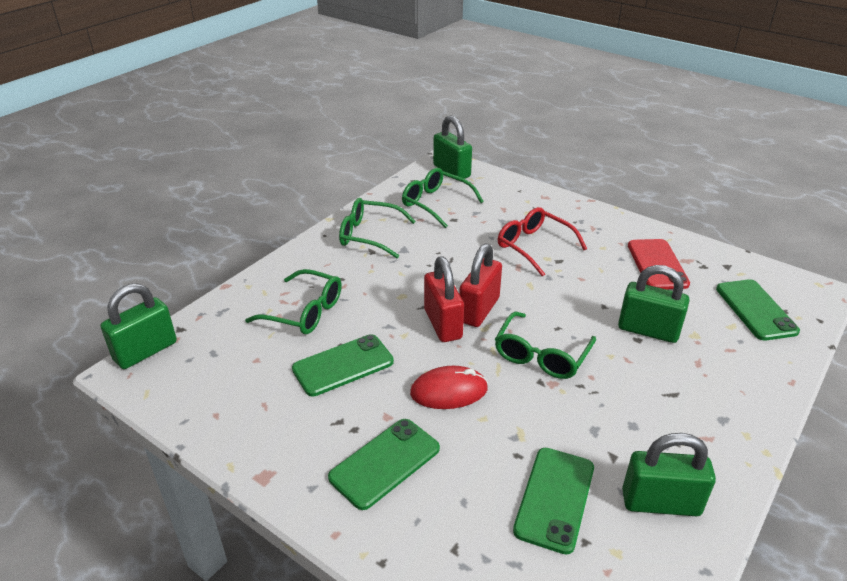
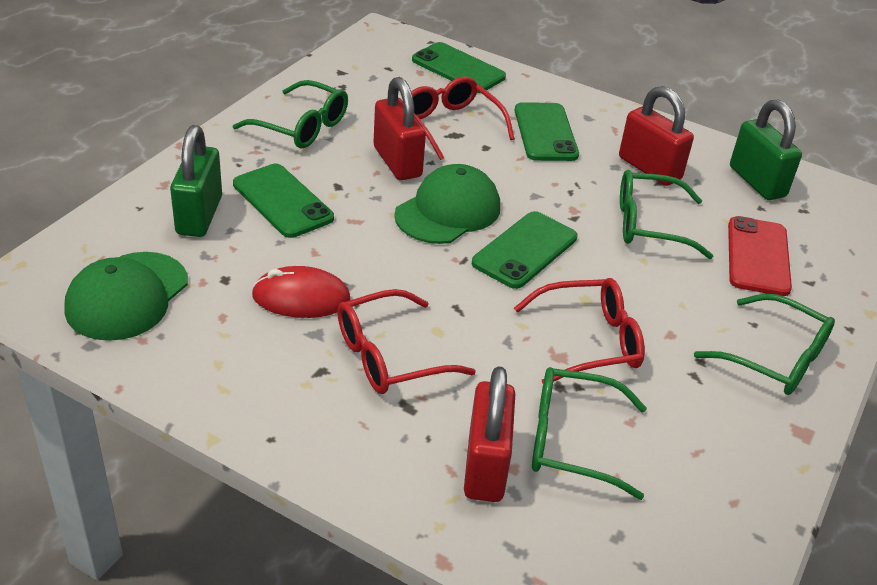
green cap: 0 -> 2
green padlock: 4 -> 2
red glasses: 1 -> 3
red padlock: 2 -> 3

